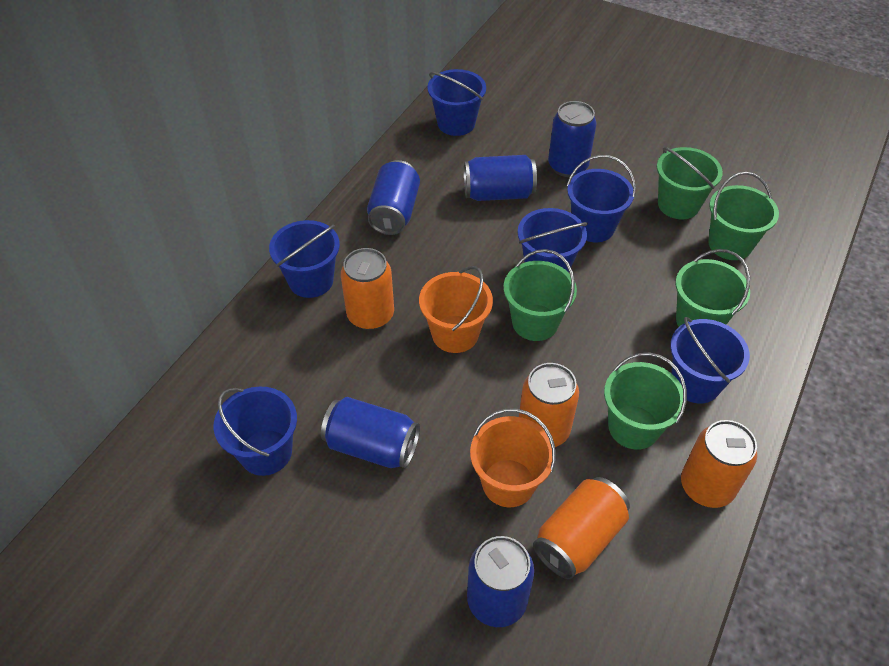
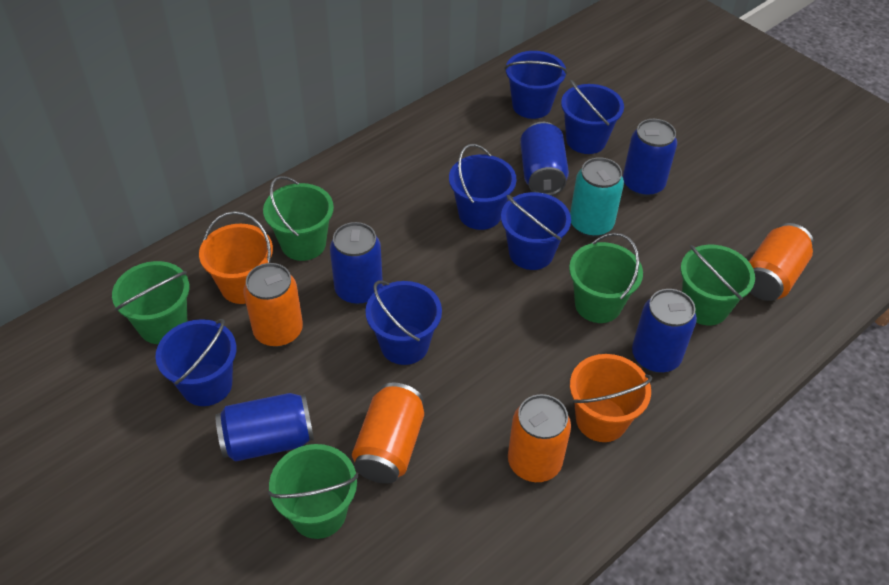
turquoise can: 0 -> 1

